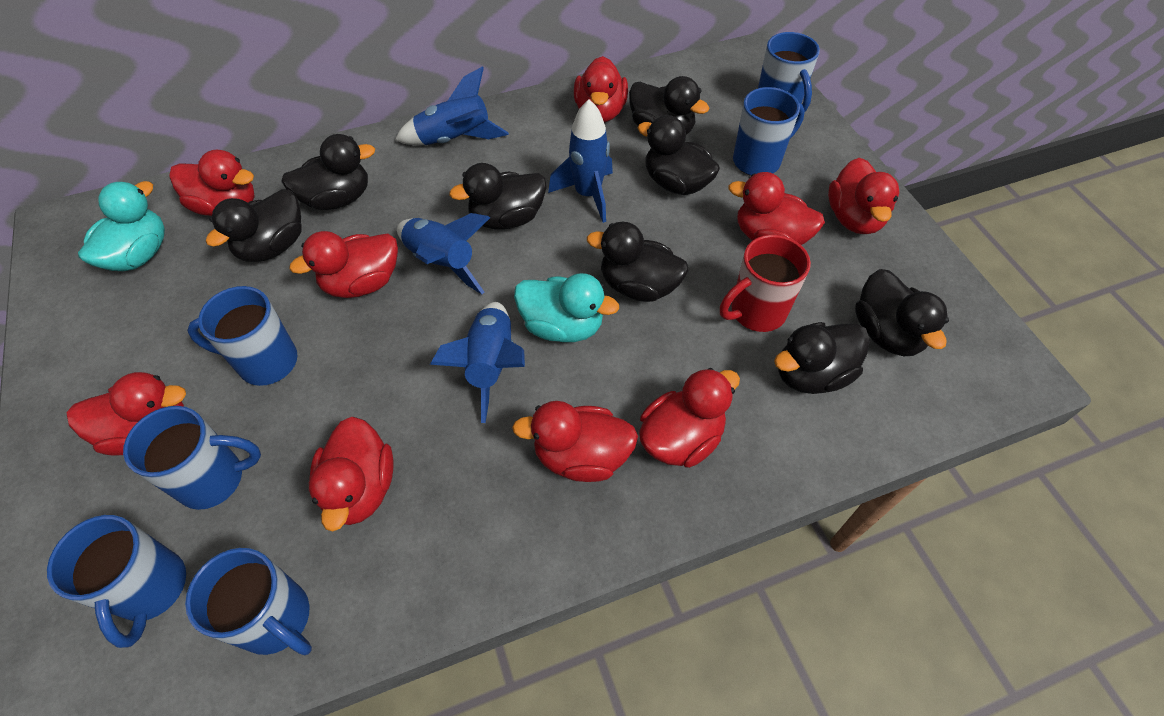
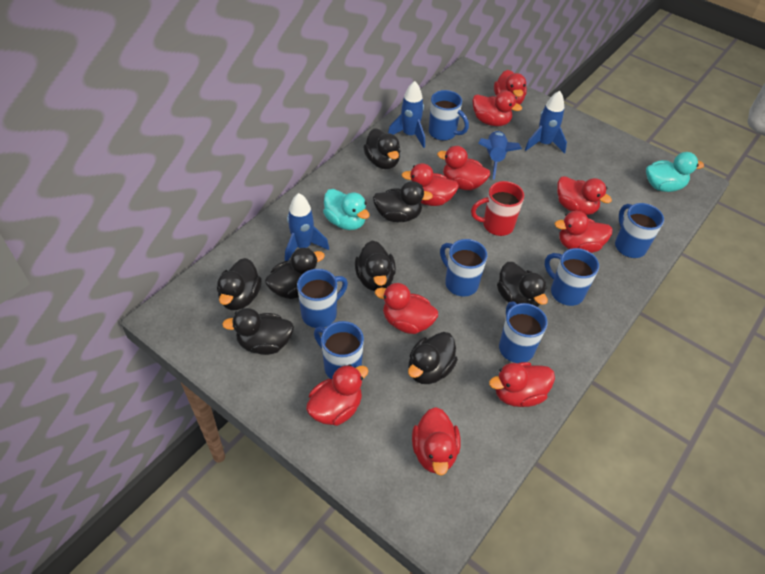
blue mug: 6 -> 7
red duck: 9 -> 10

